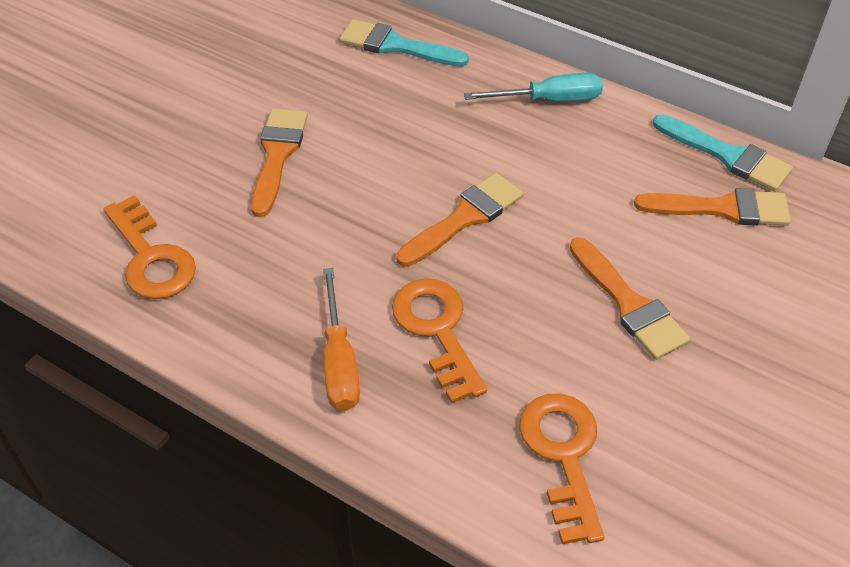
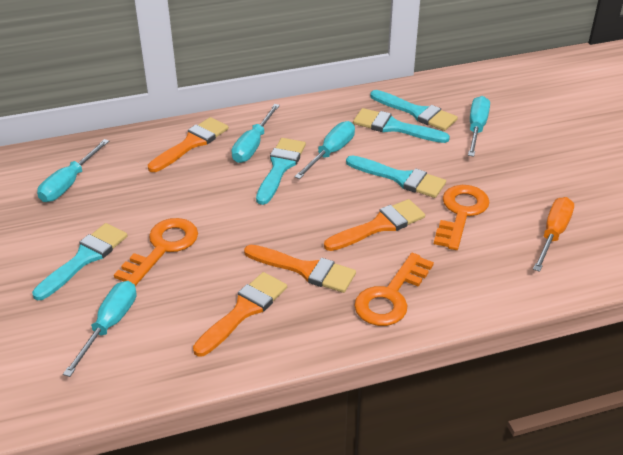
turquoise brush: 2 -> 5
turquoise screwdriver: 1 -> 5

